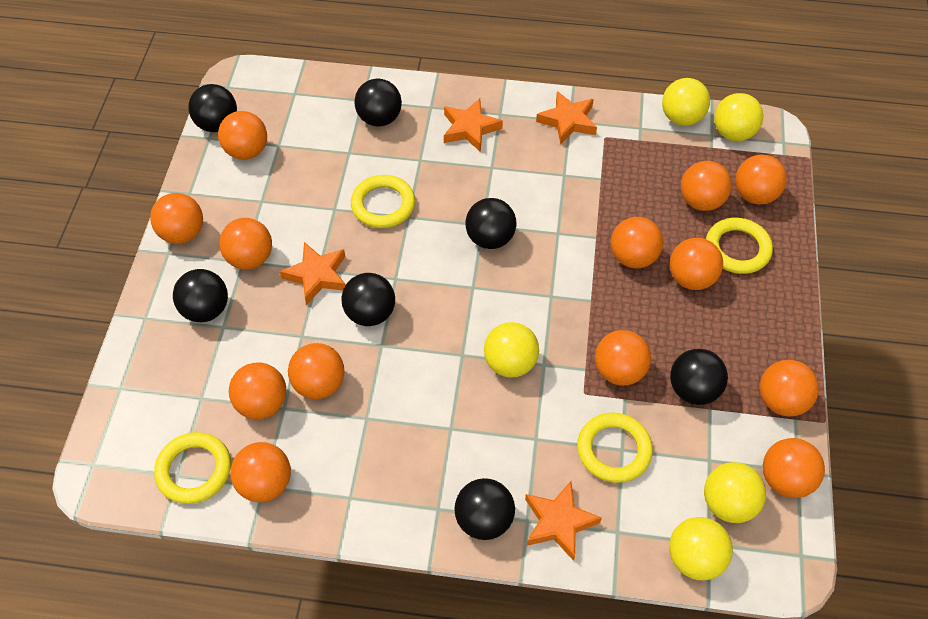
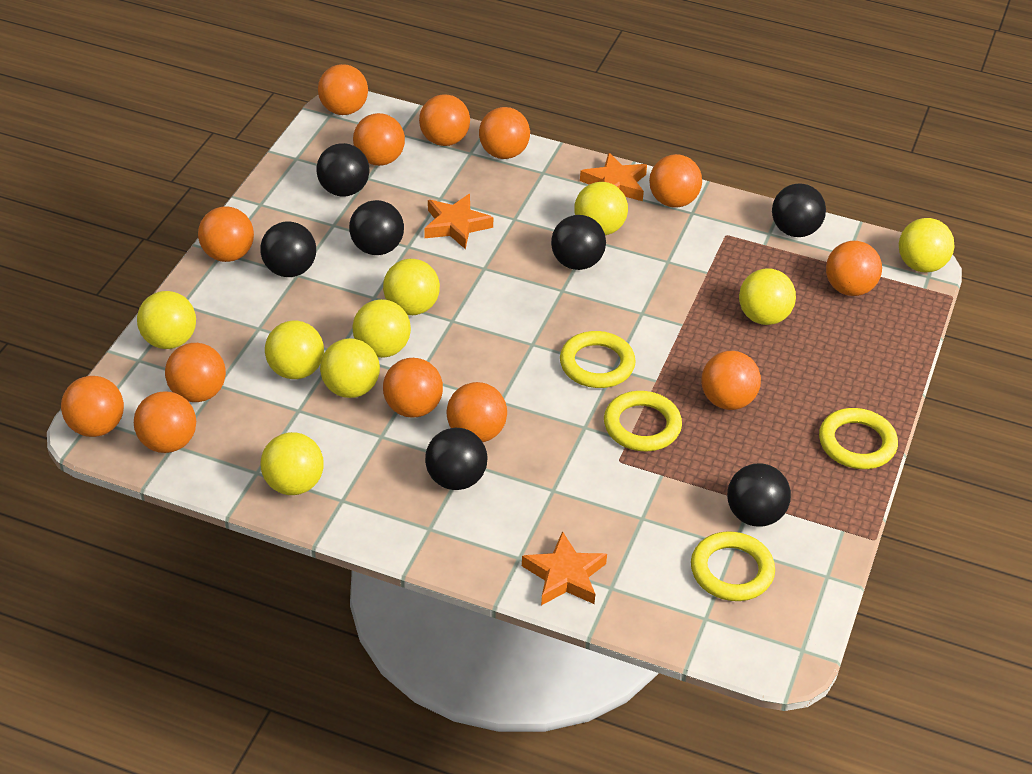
orange star: 4 -> 3
yellow ball: 5 -> 9

